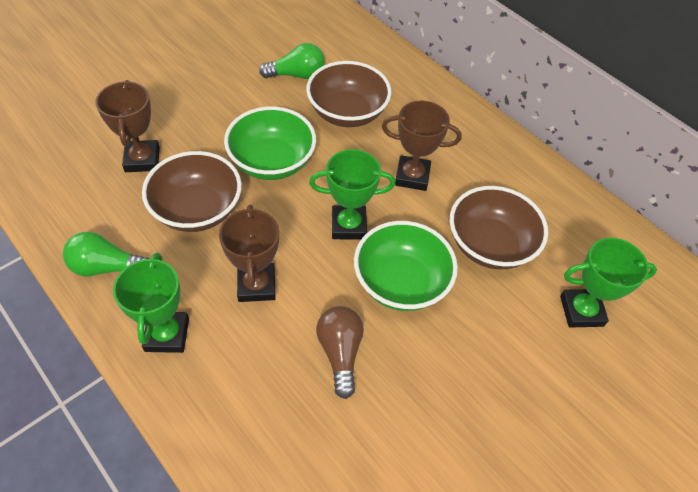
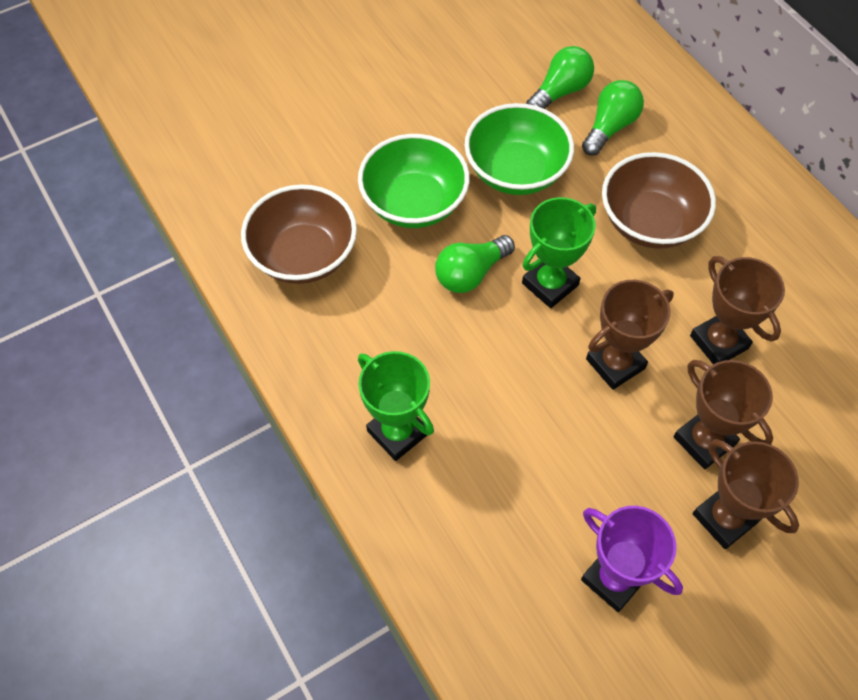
brown bowl: 3 -> 2
brown light bulb: 1 -> 0
brown trophy: 3 -> 4
green light bulb: 2 -> 3
green trophy: 3 -> 2
purple trophy: 0 -> 1

